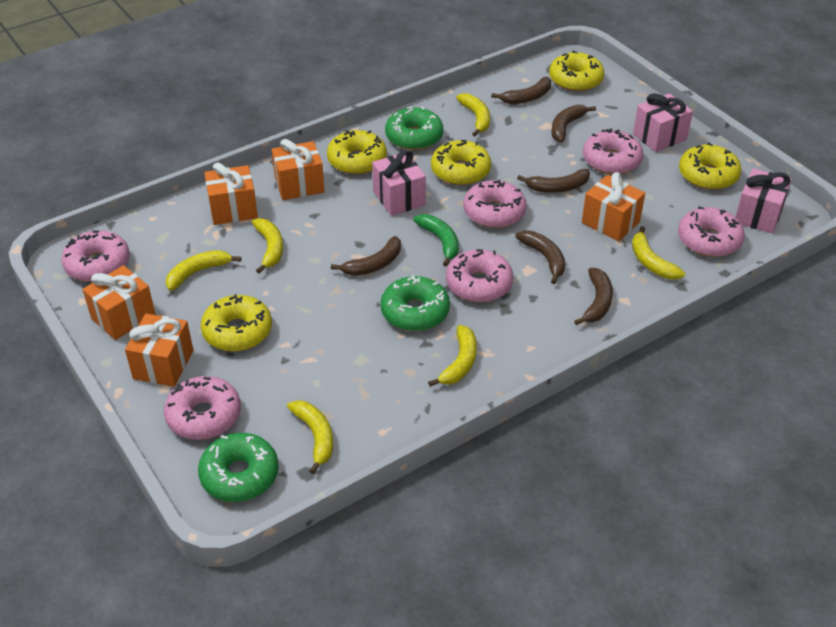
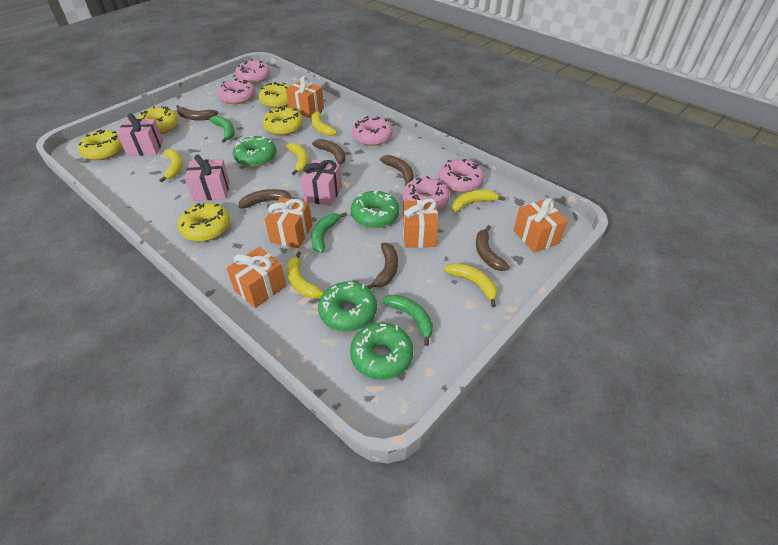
green banana: 1 -> 3
green donut: 3 -> 4
pink donut: 6 -> 5

